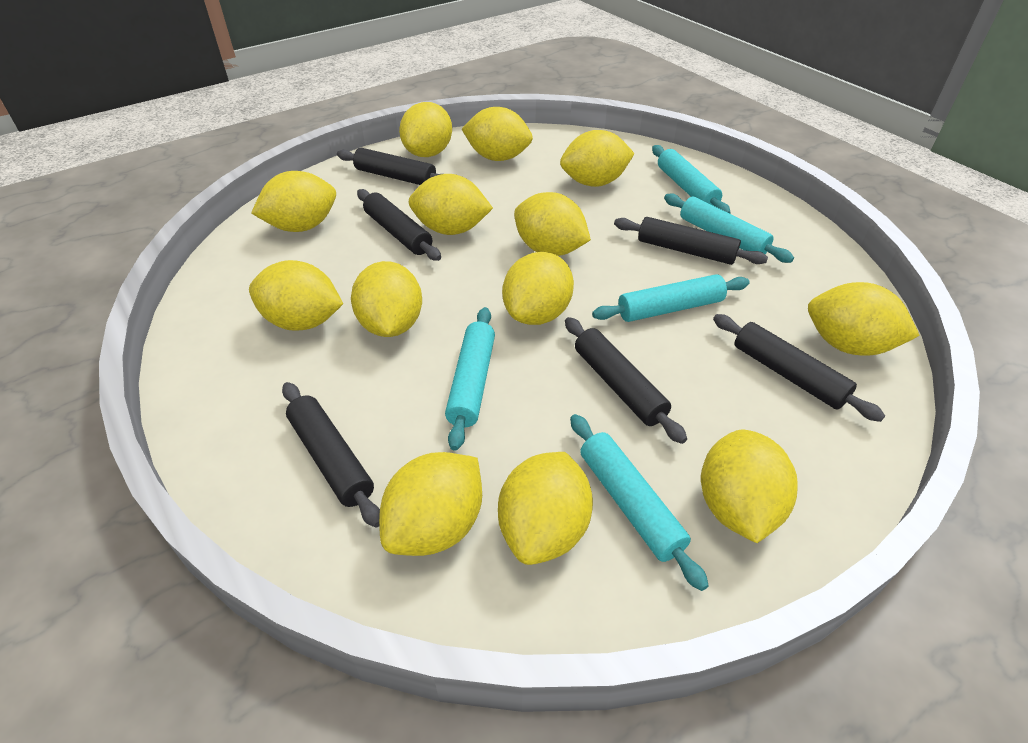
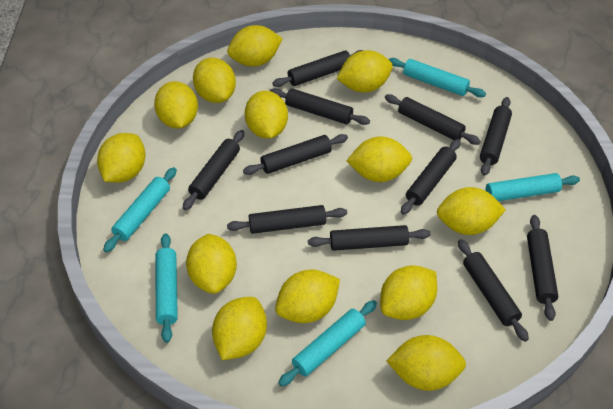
black rolling pin: 6 -> 11

